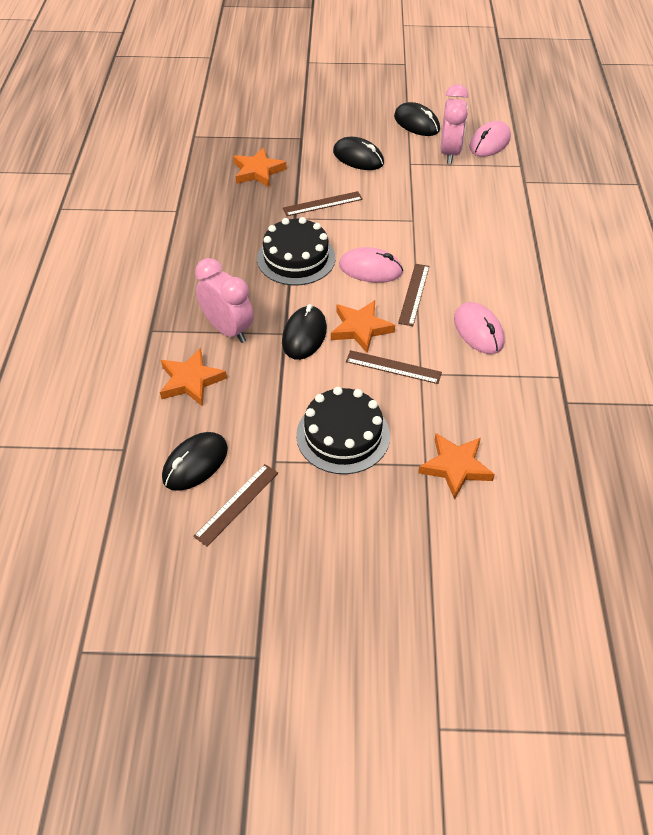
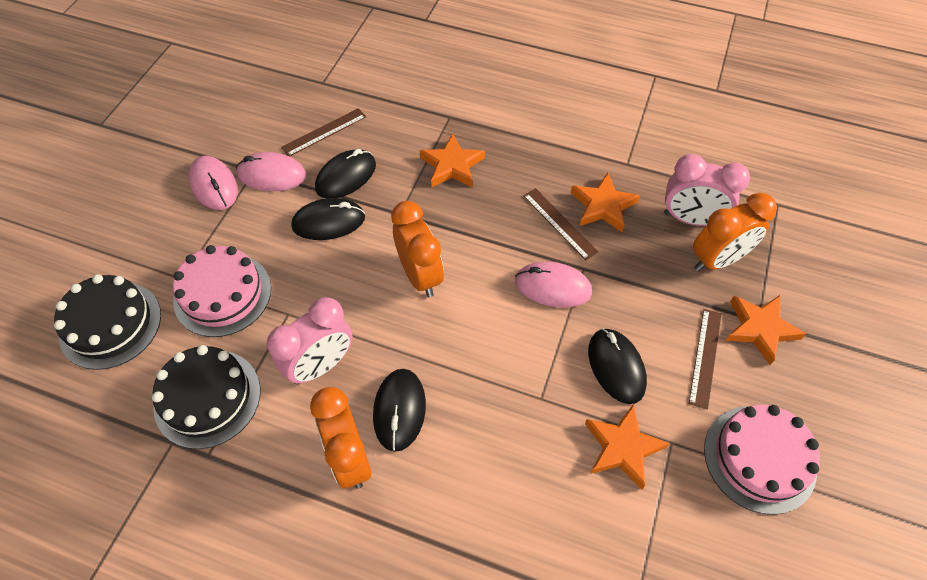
brown ruler: 4 -> 3
orange clock: 0 -> 3
pink cake: 0 -> 2

